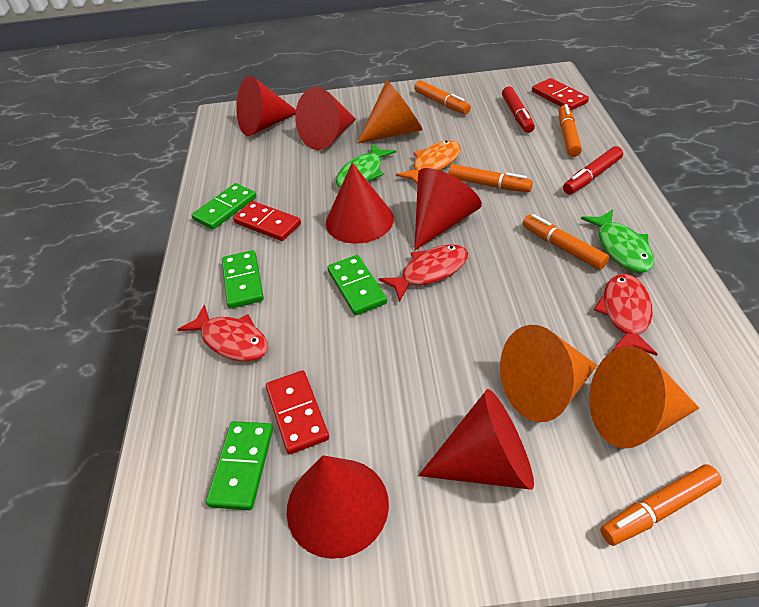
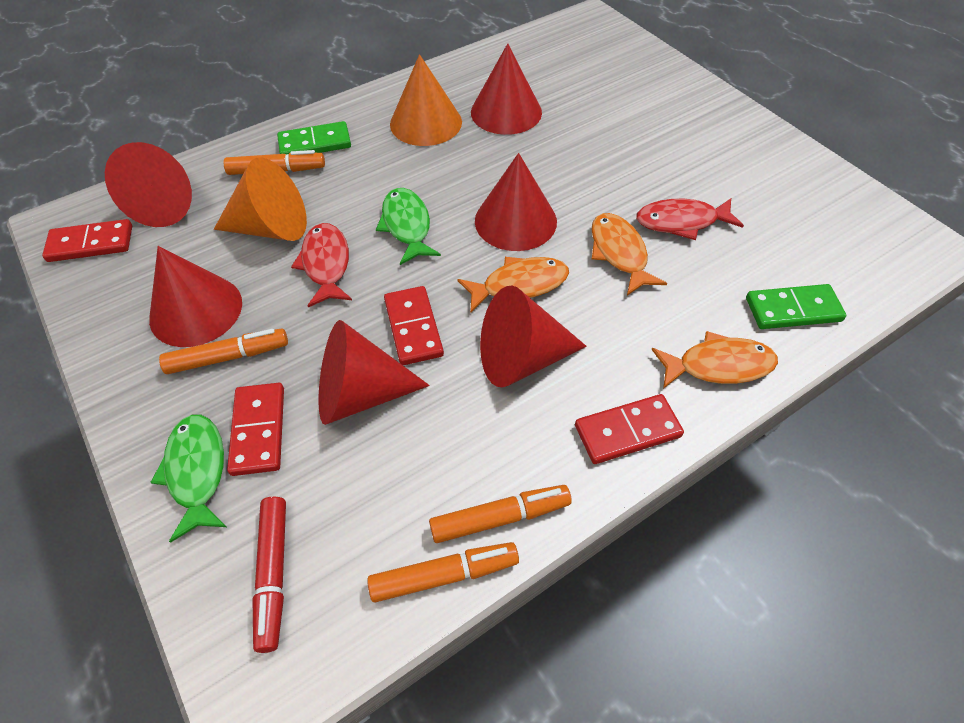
green domino: 4 -> 2
orange cone: 3 -> 2
orange fish: 1 -> 3
orange marker: 5 -> 4
red domino: 3 -> 4
red fish: 3 -> 2
red marker: 2 -> 1

